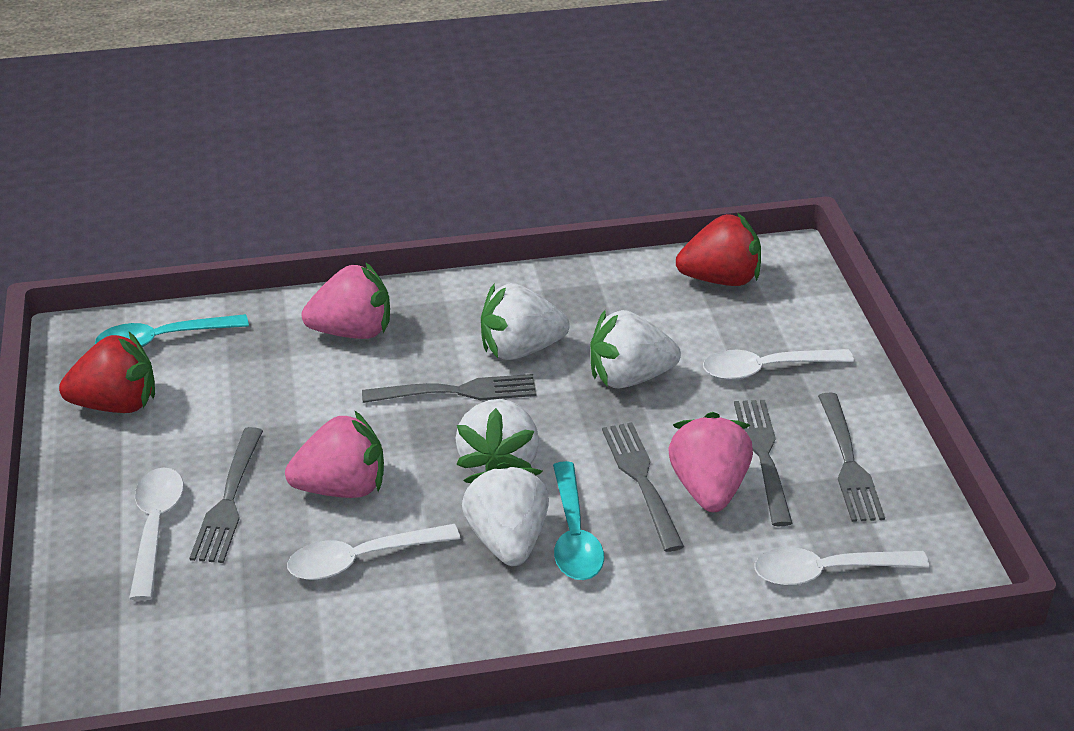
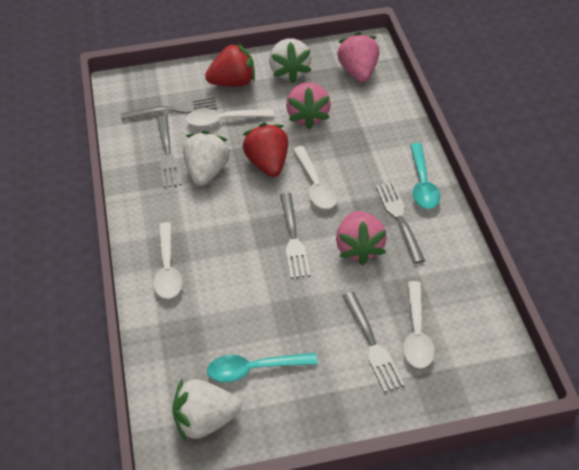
white strawberry: 4 -> 3

